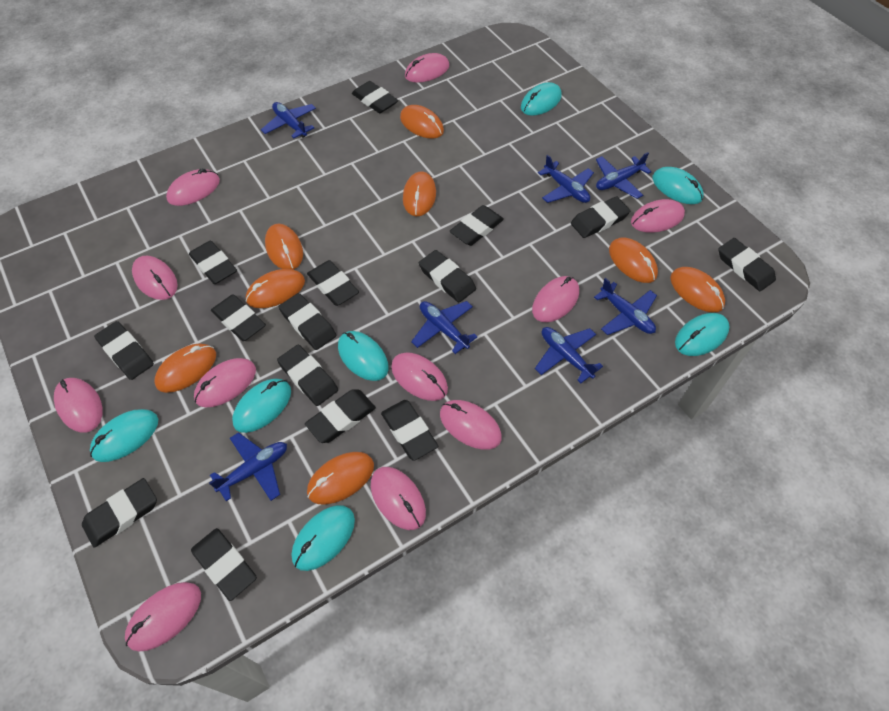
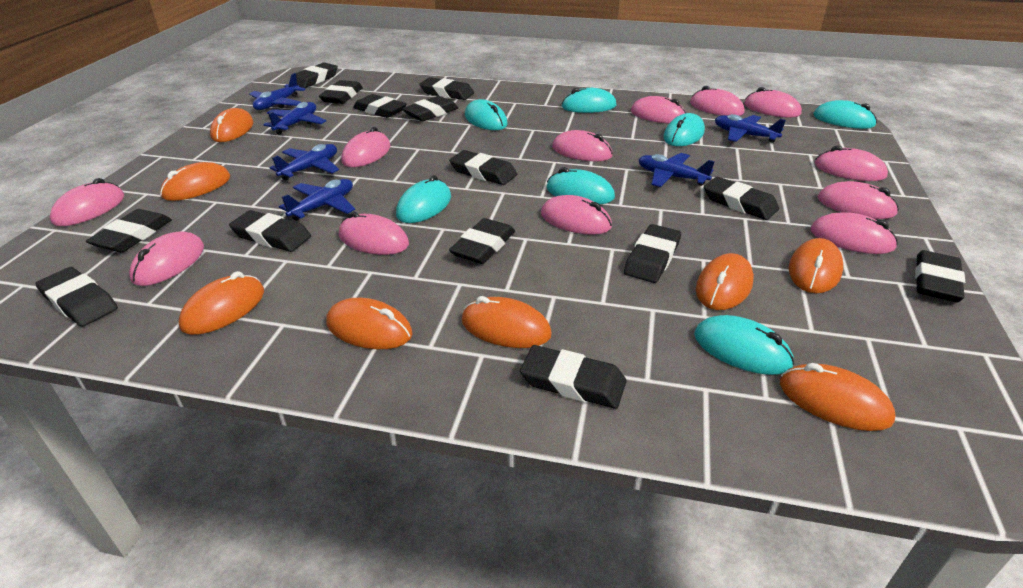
black eraser: 15 -> 14
blue plane: 7 -> 6
pink mouse: 11 -> 12

